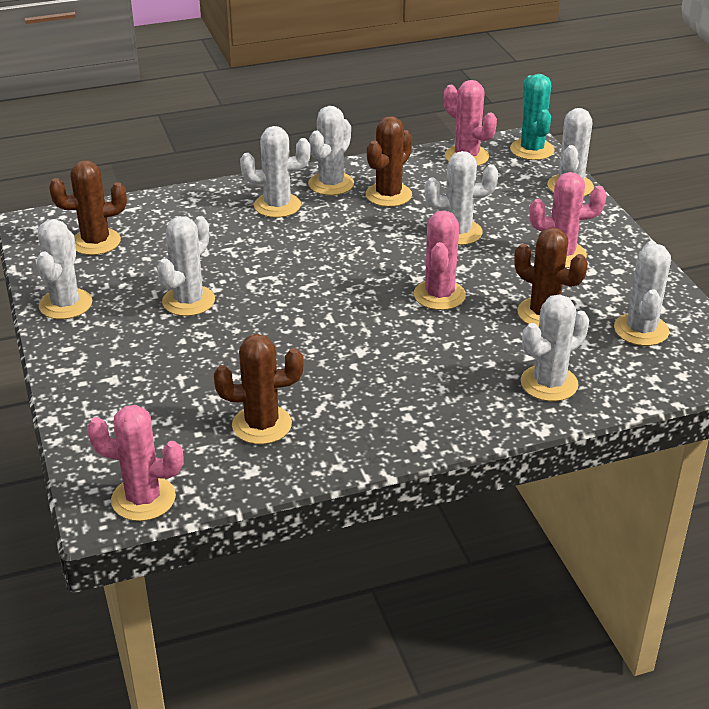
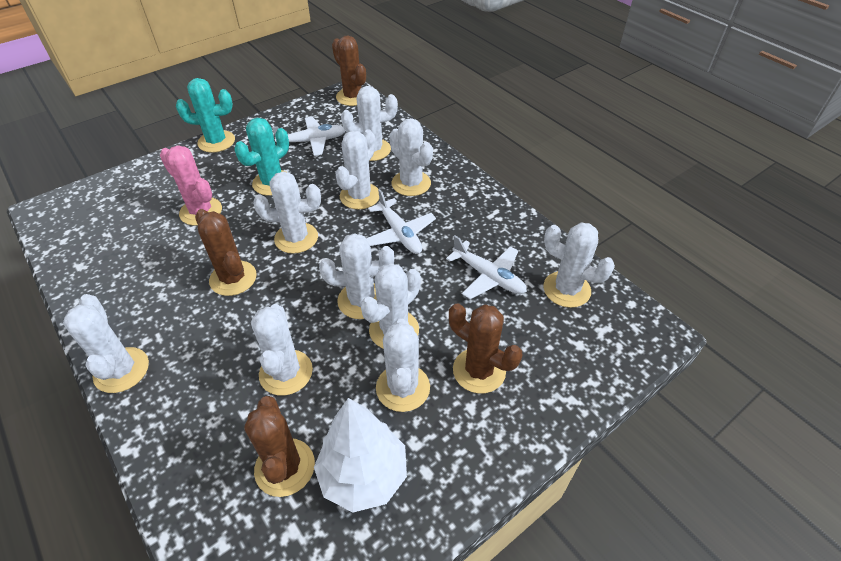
pink cactus: 4 -> 1
turquoise cactus: 1 -> 2
white cactus: 8 -> 10
white plane: 0 -> 3
white tree: 0 -> 1

